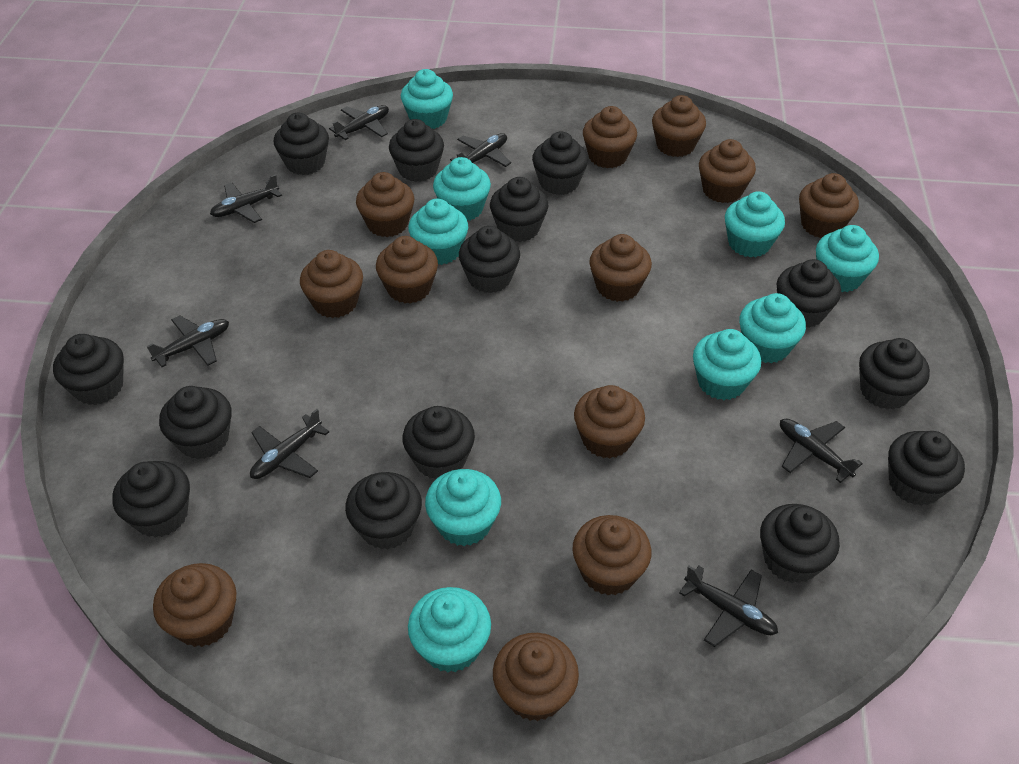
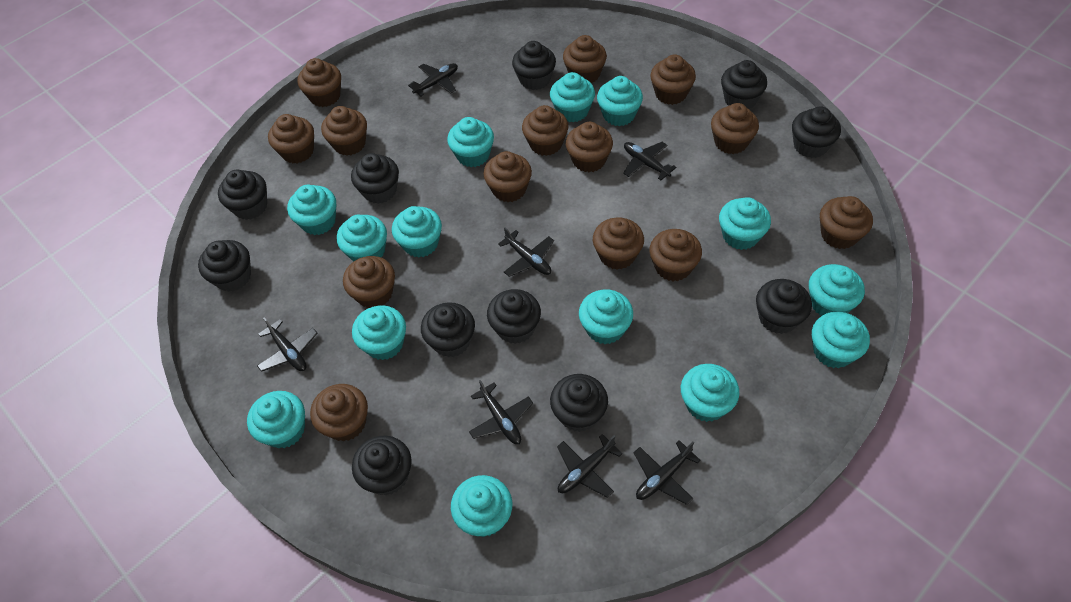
black cupcake: 14 -> 11
brown cupcake: 12 -> 14
turquoise cupcake: 9 -> 14

